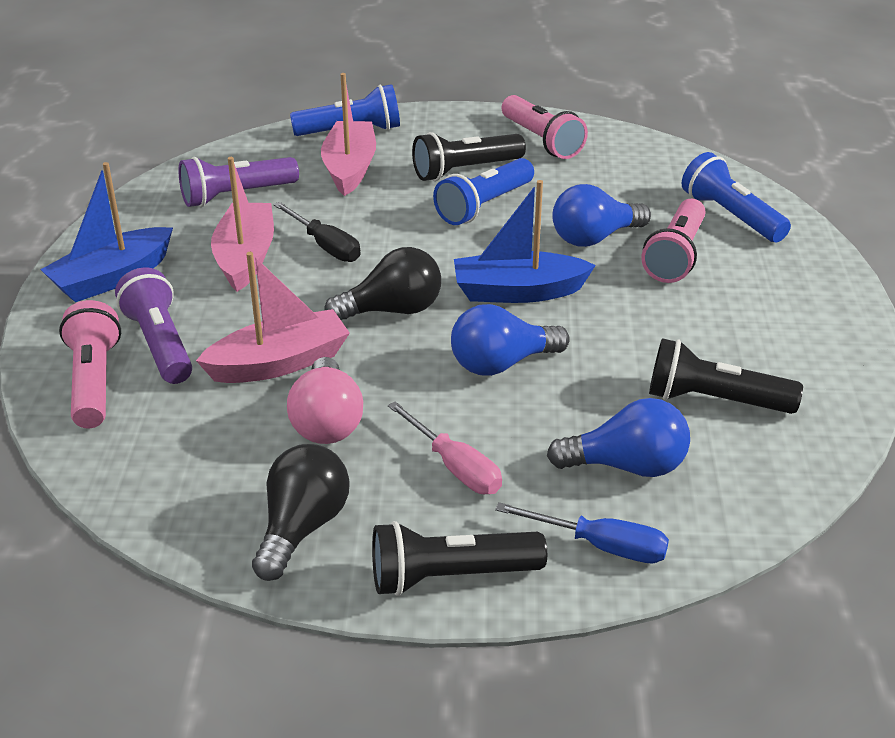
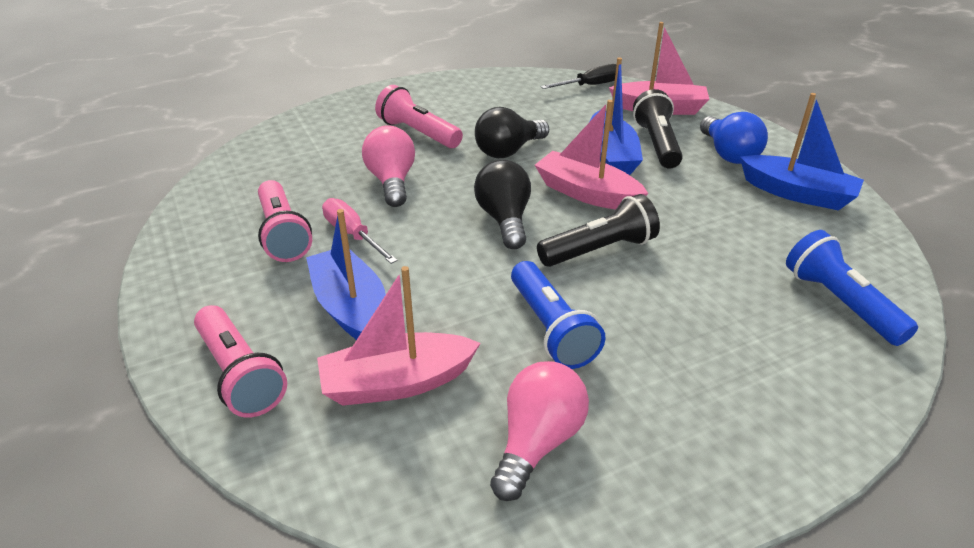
black flashlight: 3 -> 2
blue boat: 2 -> 3
blue flashlight: 3 -> 2
blue light bulb: 3 -> 1
blue screwdriver: 1 -> 0
pink light bulb: 1 -> 2
purple flashlight: 2 -> 0

